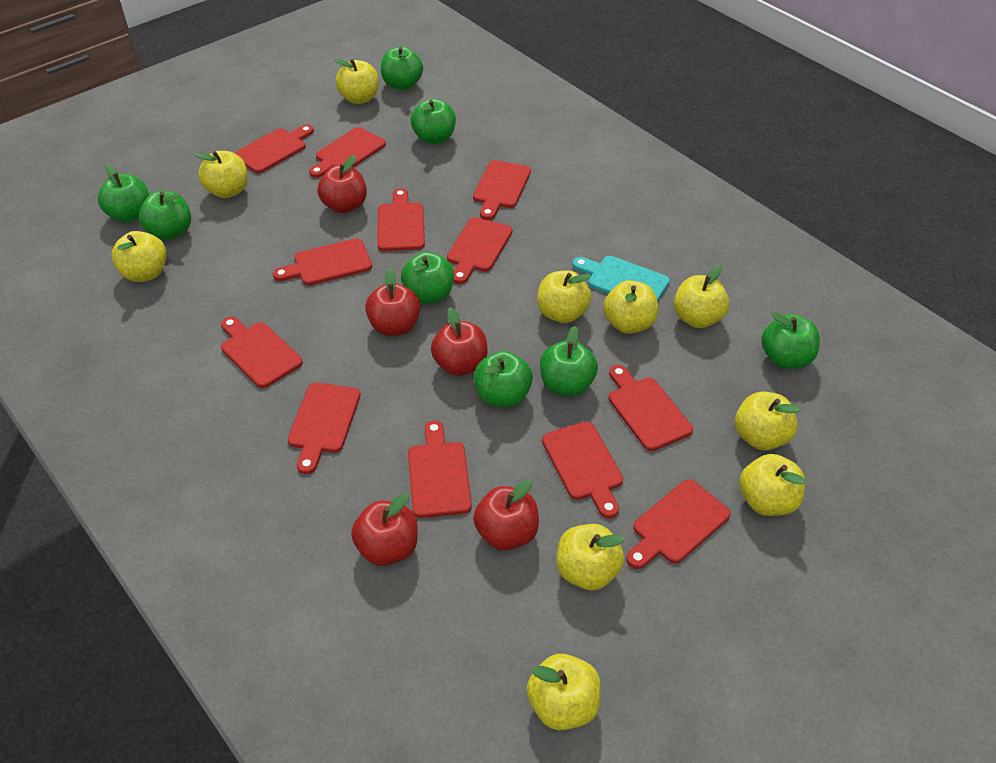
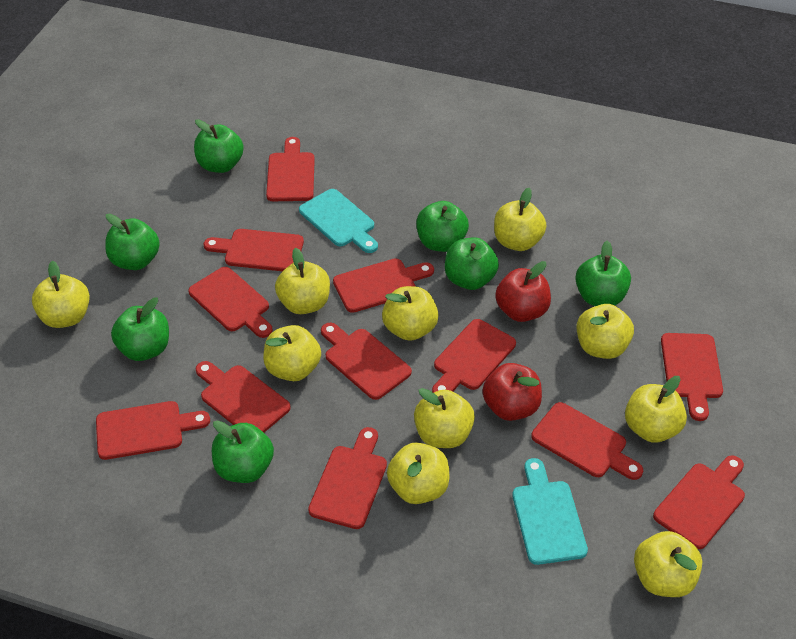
green apple: 8 -> 7
red apple: 5 -> 2
turquoise cutting board: 1 -> 2

